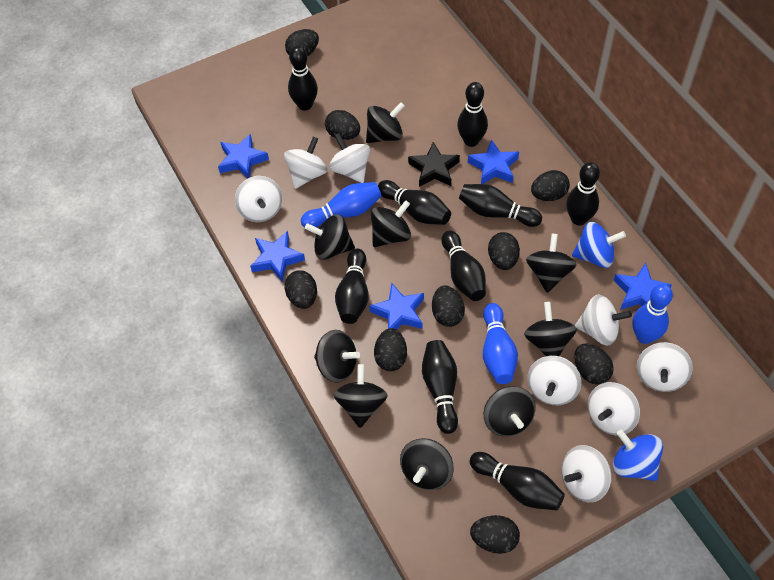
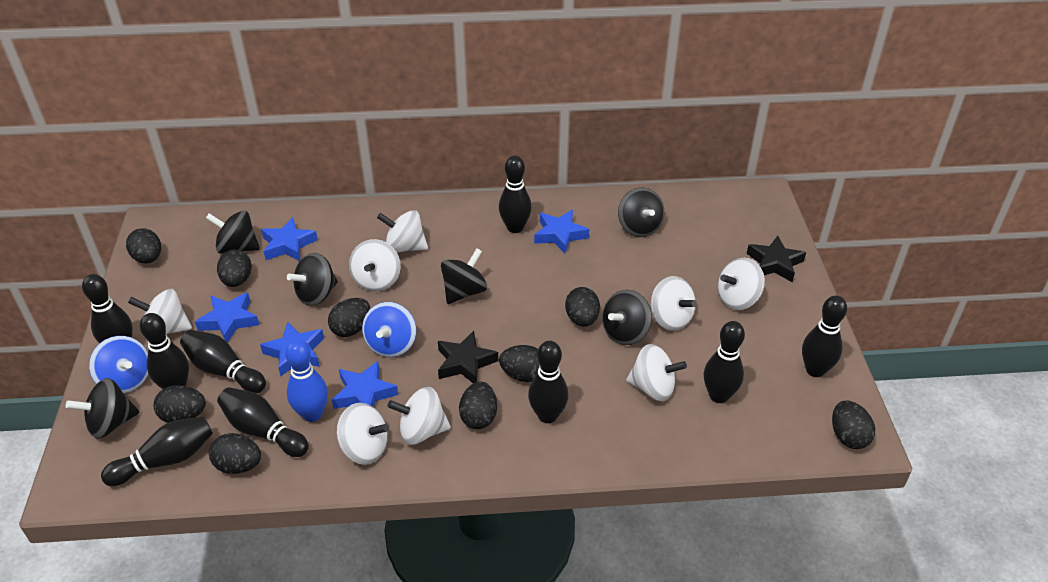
black spinning top: 9 -> 6
black star: 1 -> 2
blue bowling pin: 3 -> 1

